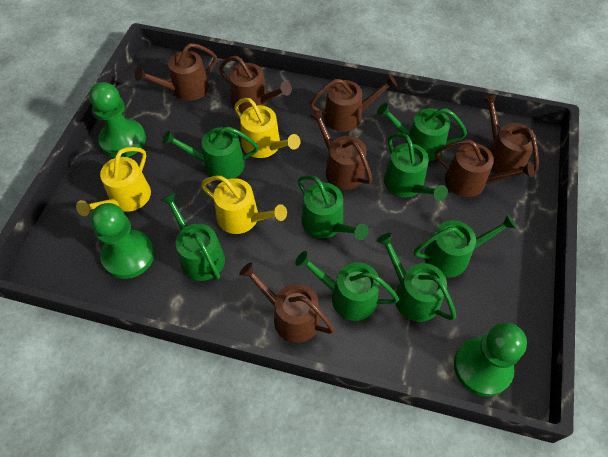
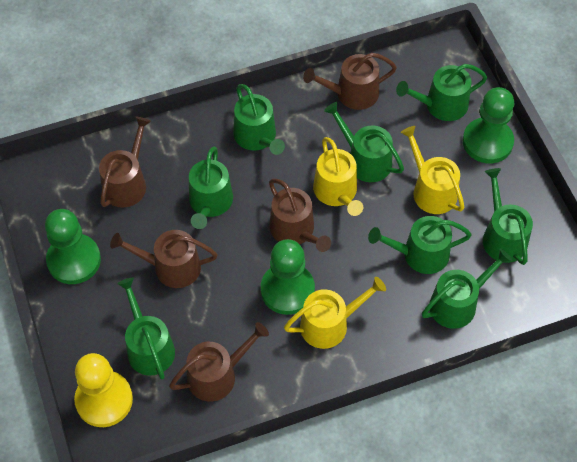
brown watering can: 7 -> 5
yellow pawn: 0 -> 1

